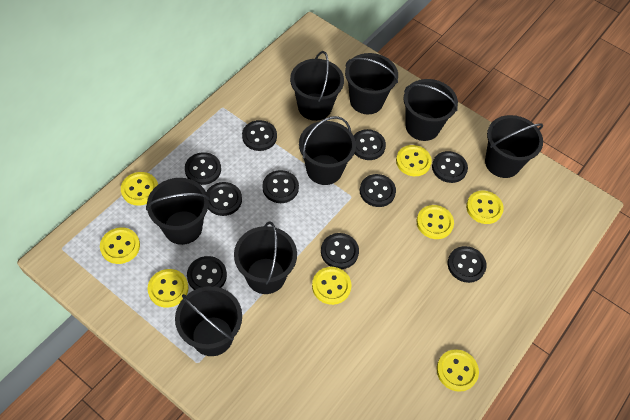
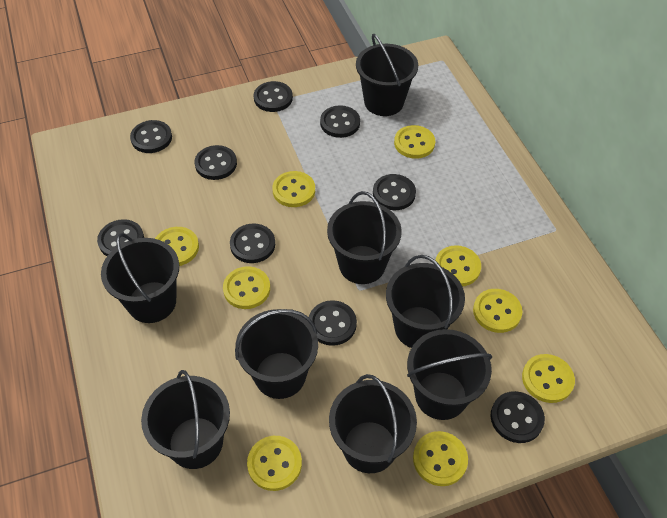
black button: 10 -> 9
yellow button: 8 -> 9

